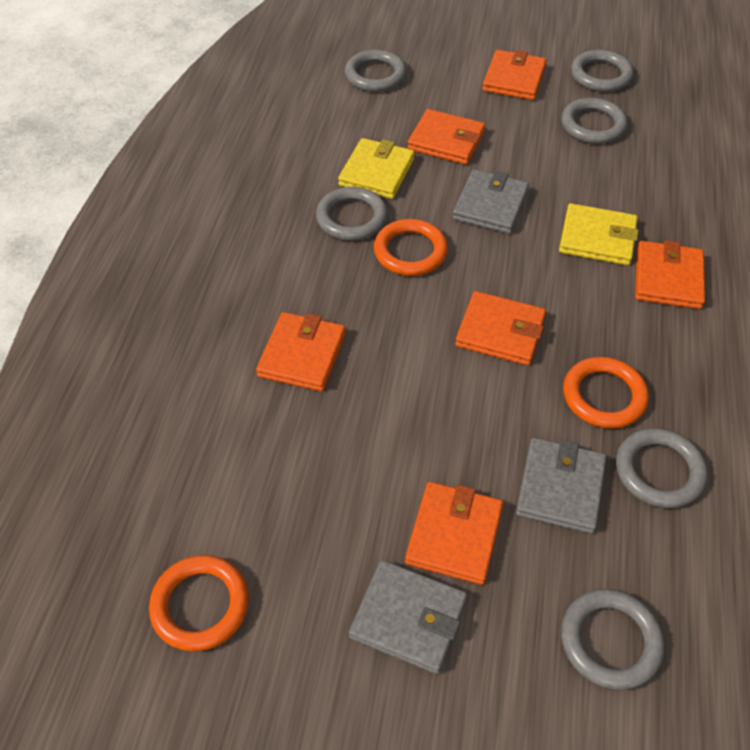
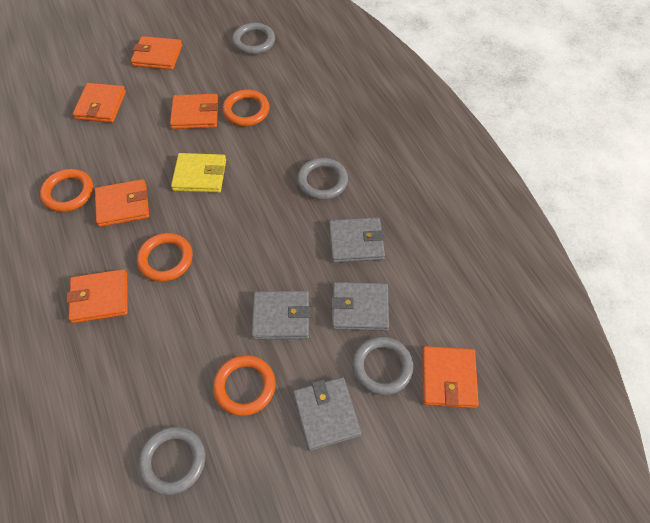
grey ring: 6 -> 4
grey wallet: 3 -> 4
orange ring: 3 -> 4
yellow wallet: 2 -> 1

